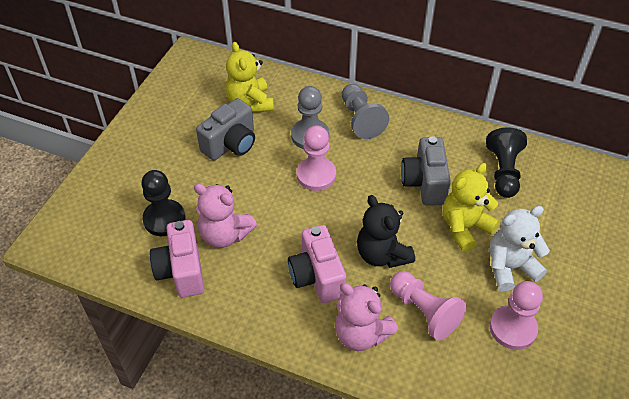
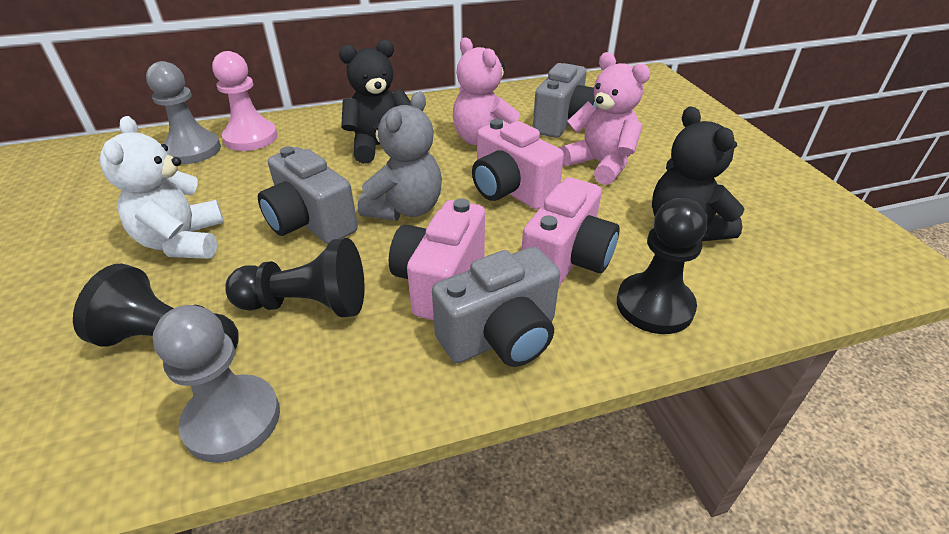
black pawn: 2 -> 3
black teddy bear: 1 -> 2
grey camera: 2 -> 3
grey teddy bear: 0 -> 1
pink camera: 2 -> 3
pink pawn: 3 -> 1
yellow teddy bear: 2 -> 0

